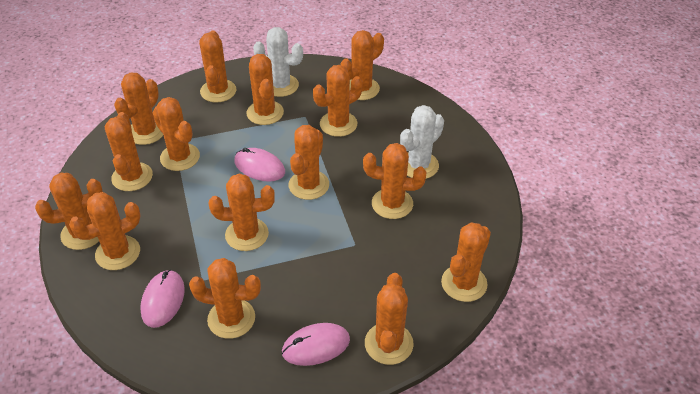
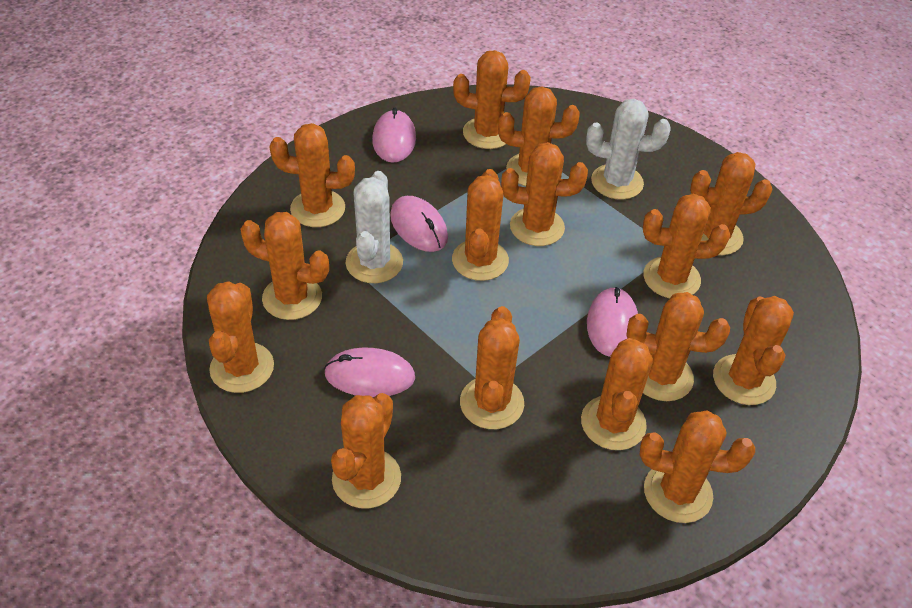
pink mouse: 3 -> 4

